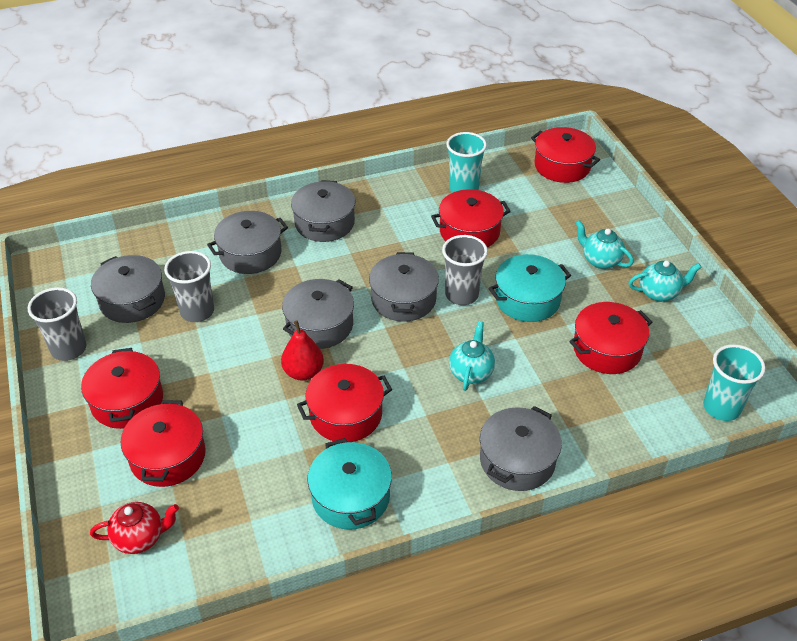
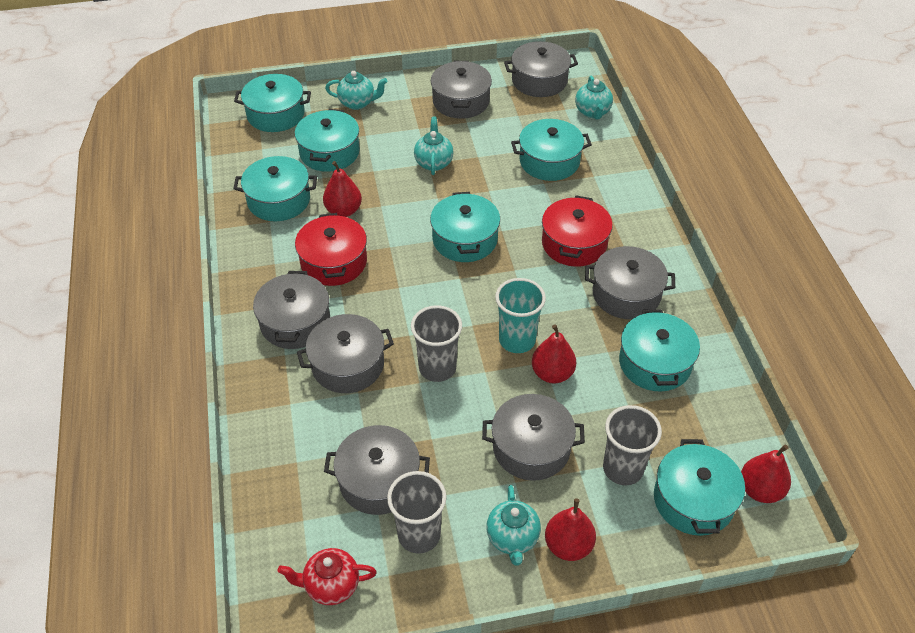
grey pot: 6 -> 7
red pear: 1 -> 4
red pot: 6 -> 2
turquoise cup: 2 -> 1
turquoise pot: 2 -> 7
turquoise teapot: 3 -> 4

